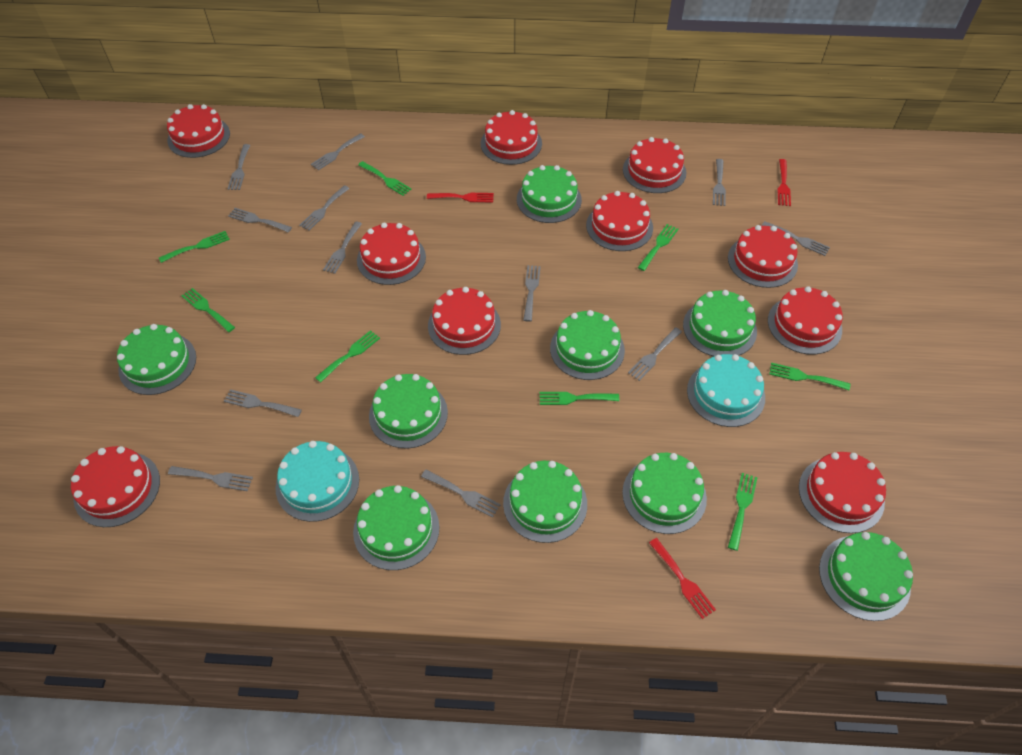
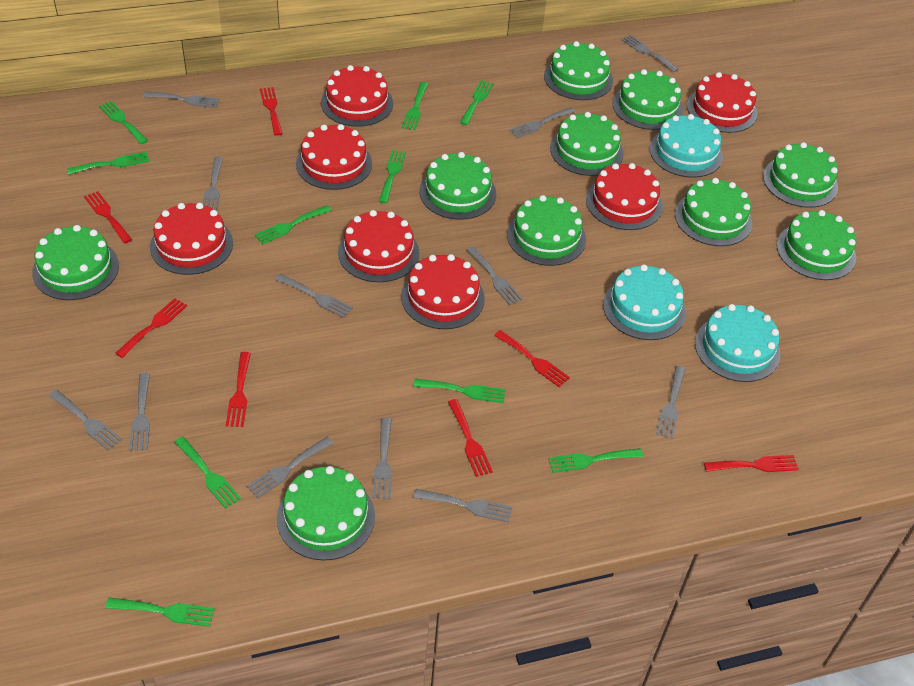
green cake: 9 -> 10
green fork: 8 -> 10
red cake: 10 -> 7
red fork: 3 -> 7
turquoise cake: 2 -> 3

